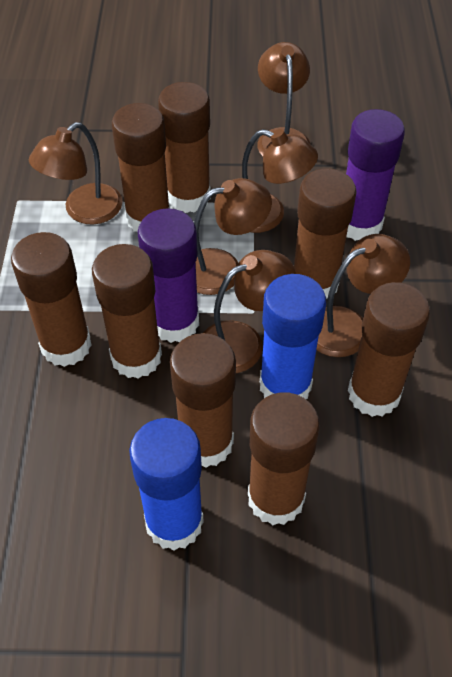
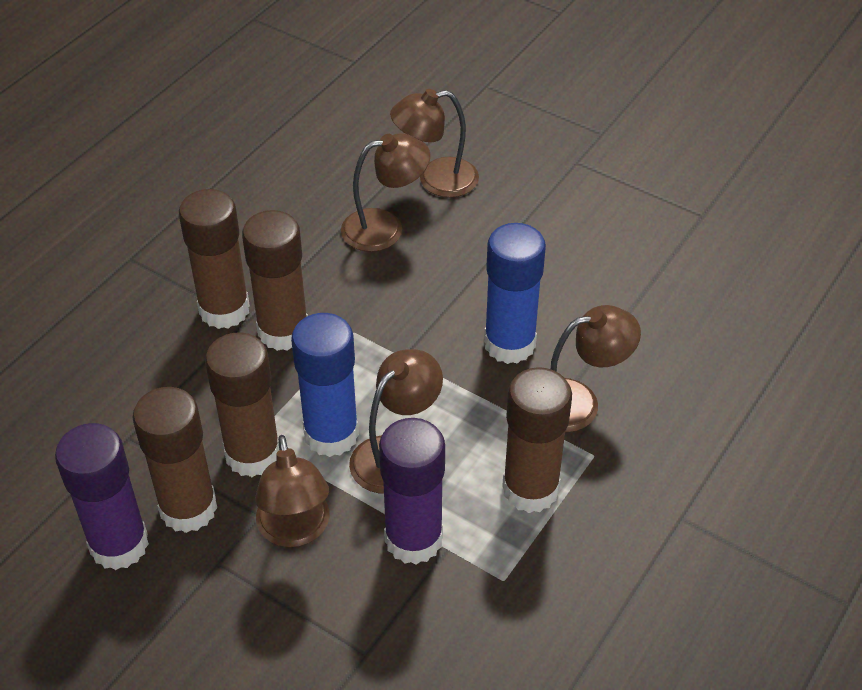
brown glue stick: 8 -> 5
brown lamp: 6 -> 5

